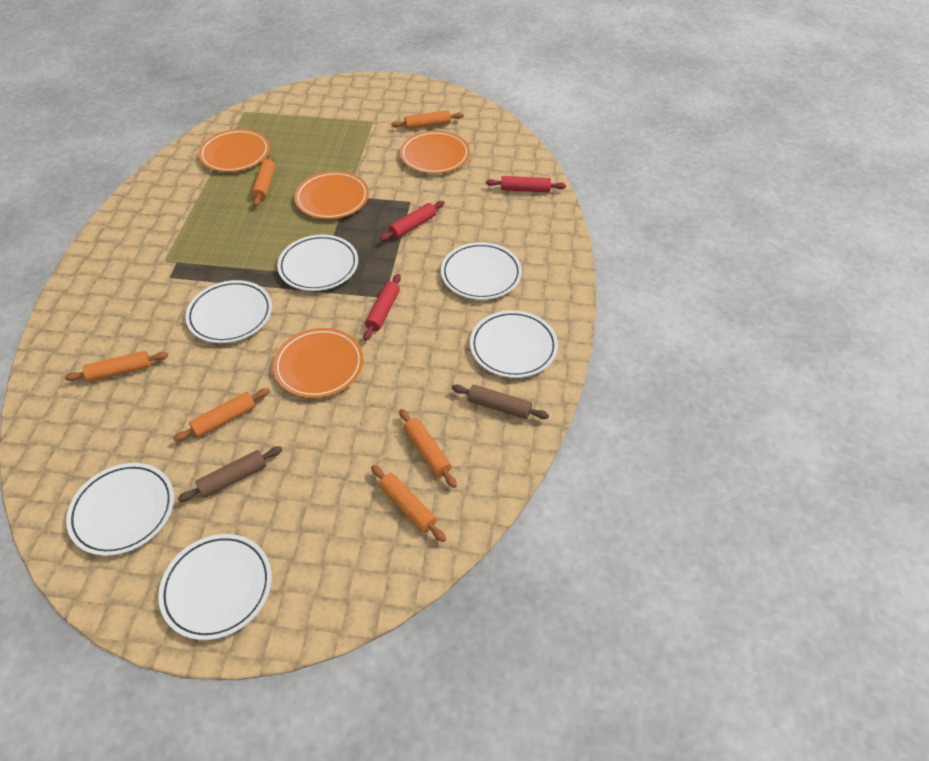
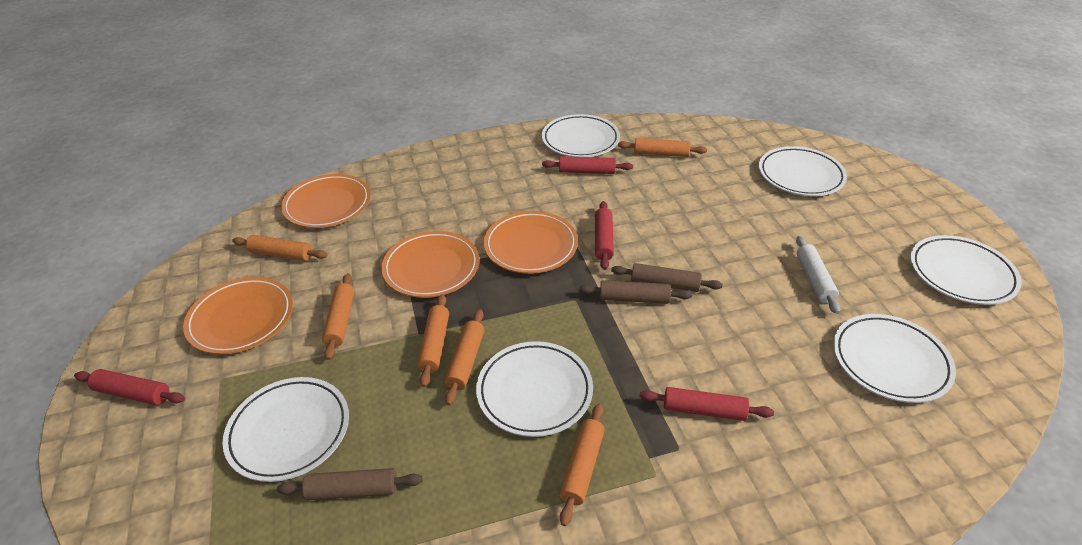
brown rolling pin: 2 -> 3
red rolling pin: 3 -> 4
white rolling pin: 0 -> 1

